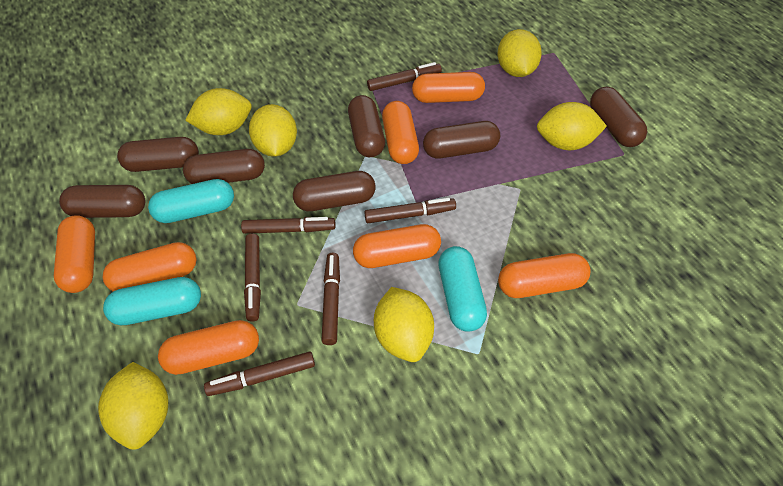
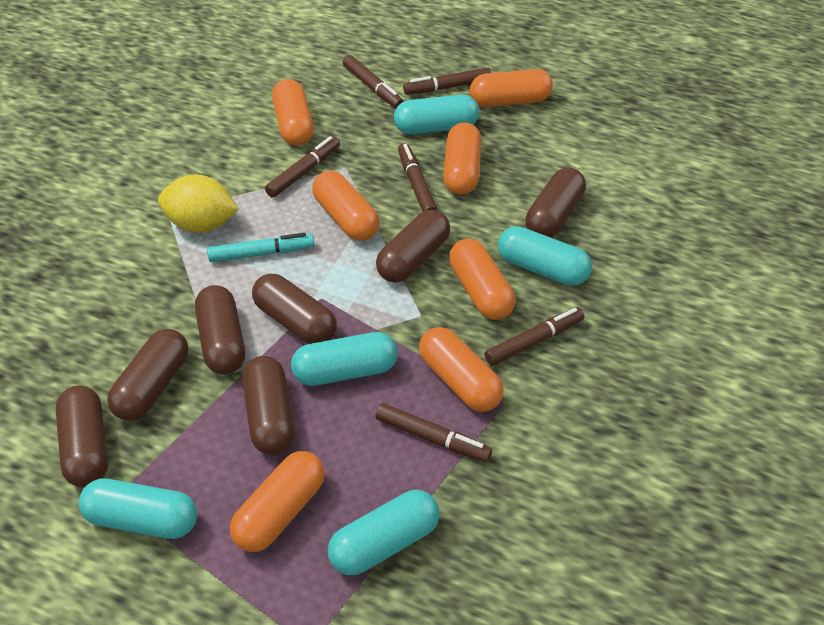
turquoise capsule: 3 -> 5
turquoise marker: 0 -> 1
yellow lemon: 6 -> 1

